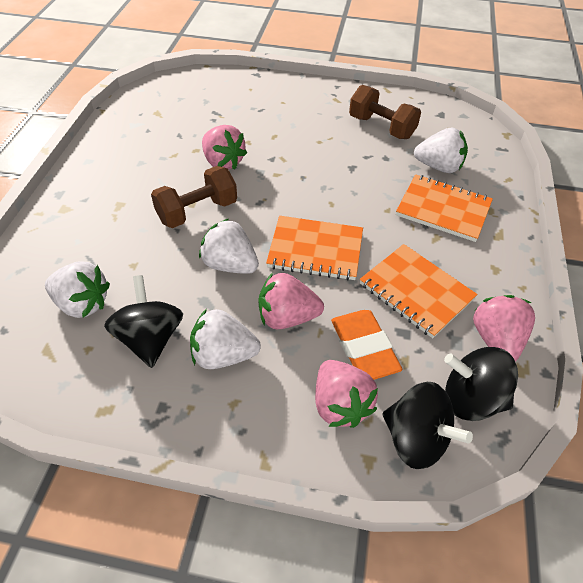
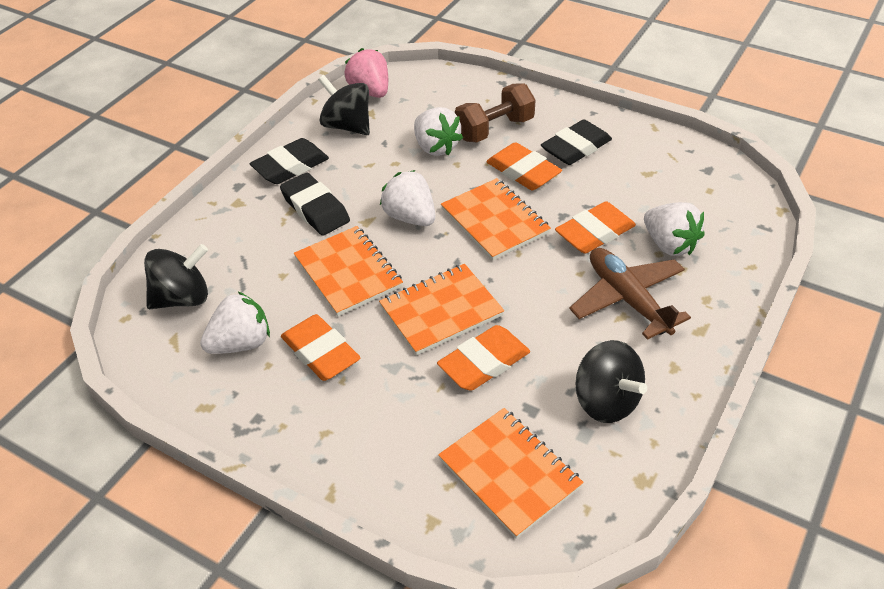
black eraser: 0 -> 3
brown dumbbell: 2 -> 1
brown plane: 0 -> 1
orange eraser: 1 -> 4
orange notebook: 3 -> 4
pink strawberry: 4 -> 1

